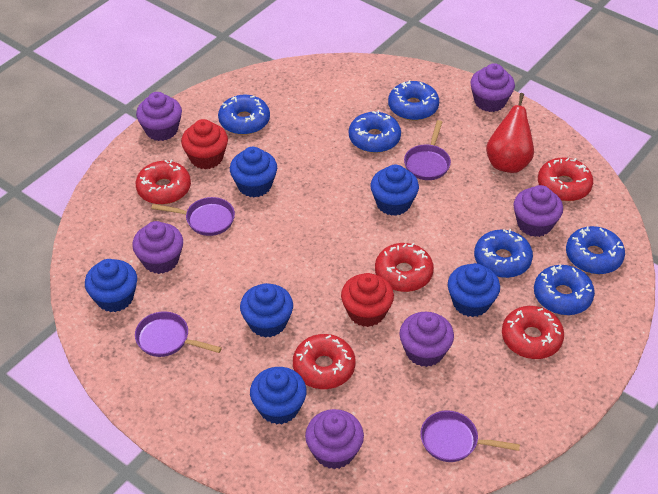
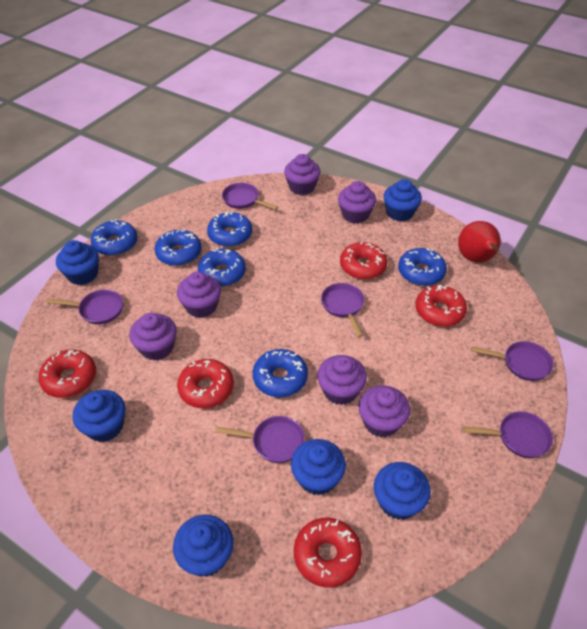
purple pan: 4 -> 6
red cupcake: 2 -> 0

